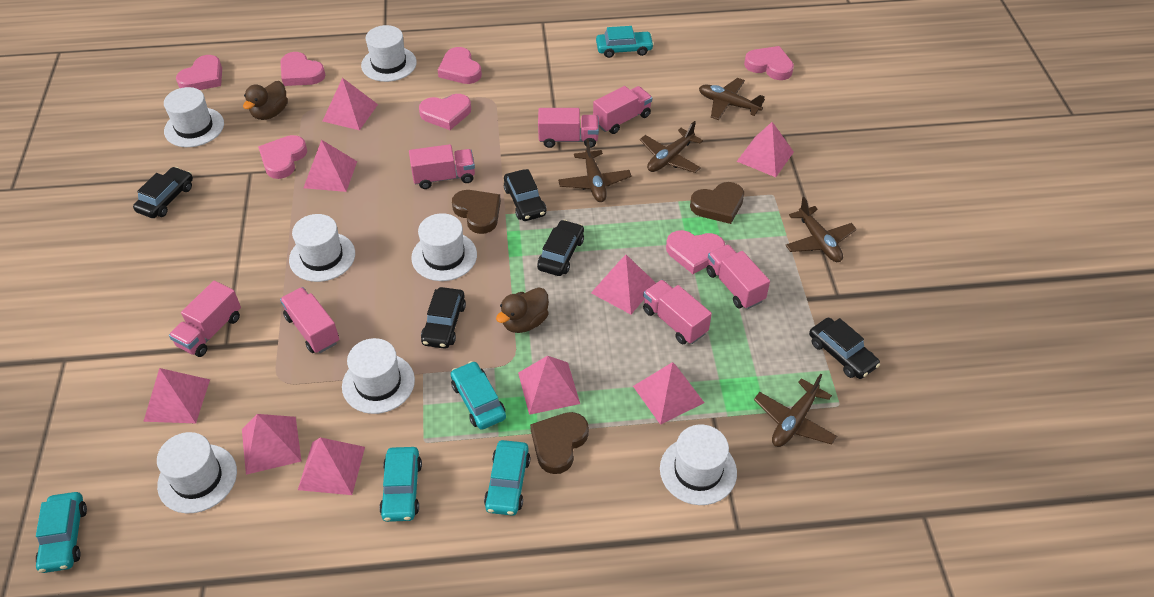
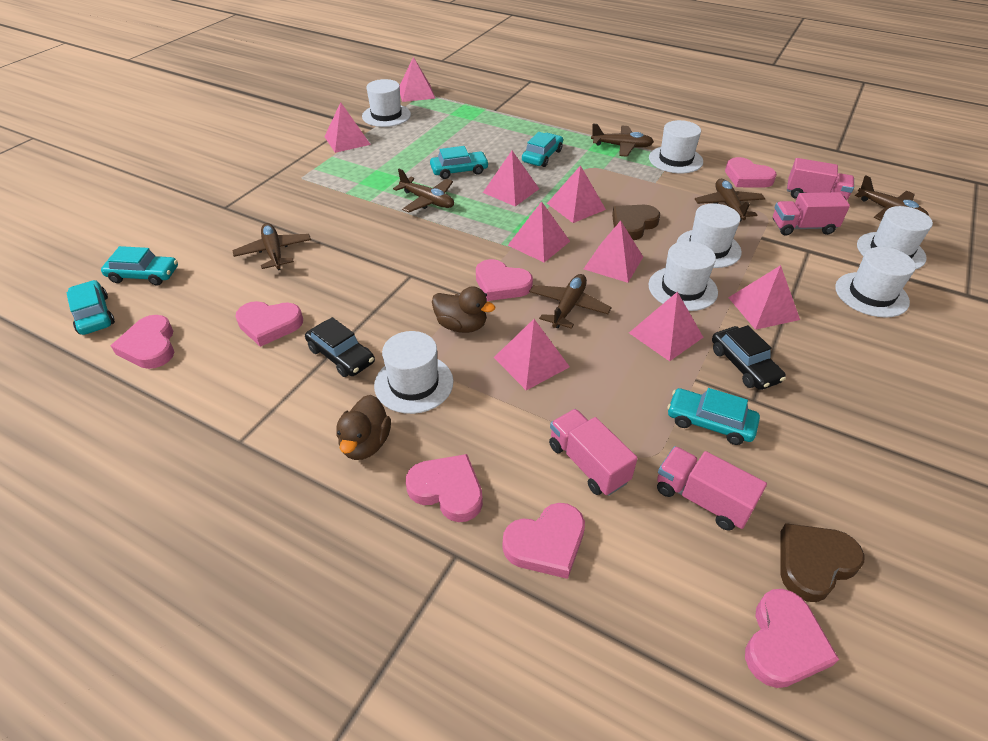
black car: 5 -> 2
brown heart: 3 -> 2
brown plane: 5 -> 6
pink truck: 7 -> 4

